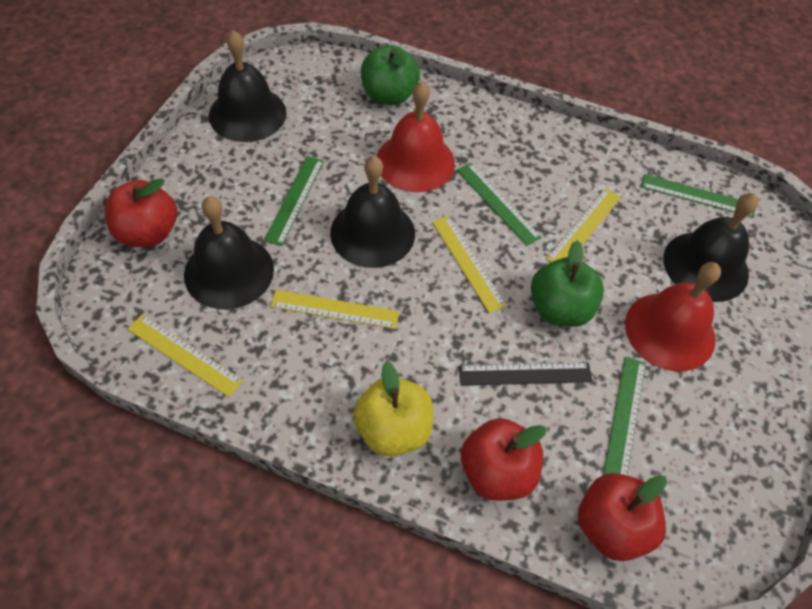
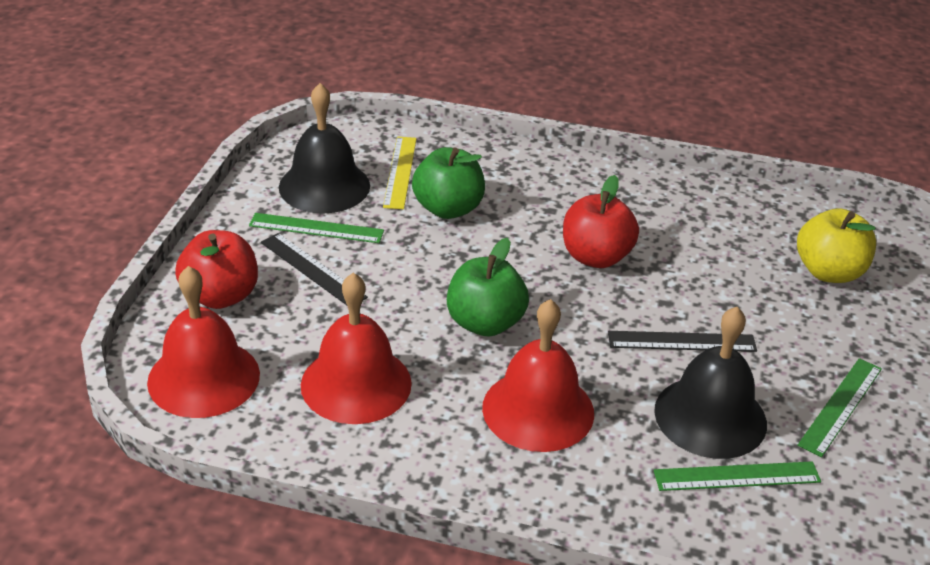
black bell: 4 -> 2
black ruler: 1 -> 2
green ruler: 4 -> 3
red apple: 3 -> 2
red bell: 2 -> 3
yellow ruler: 4 -> 1

